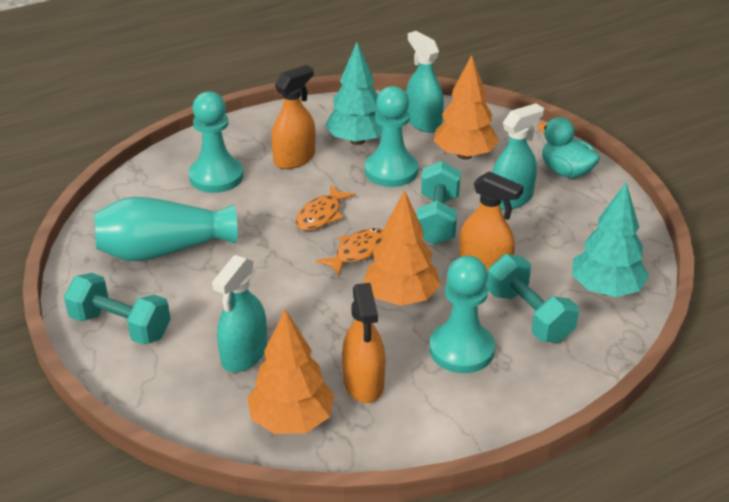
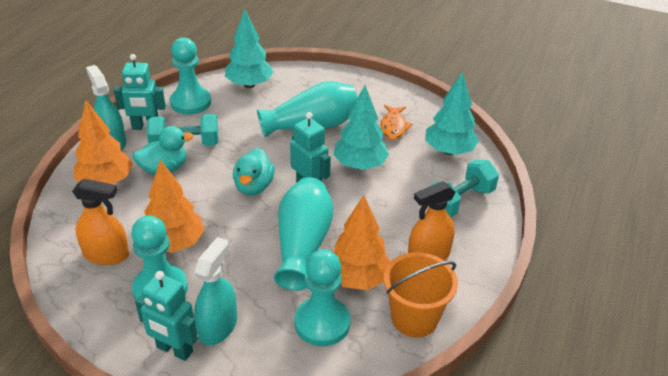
orange bucket: 0 -> 1
orange fish: 2 -> 1
orange spray bottle: 3 -> 2
turquoise duck: 1 -> 2
turquoise dumbbell: 3 -> 2
turquoise robot: 0 -> 3
turquoise spray bottle: 3 -> 2
turquoise tree: 2 -> 3
turquoise vase: 1 -> 2

